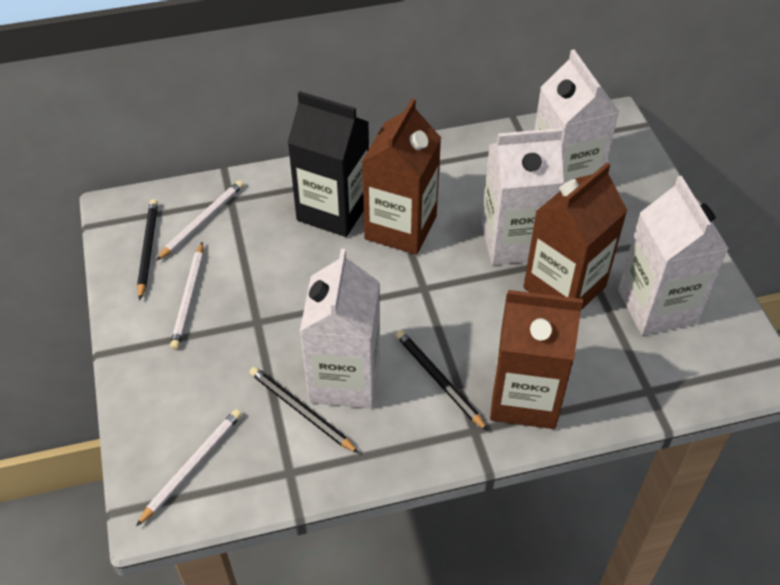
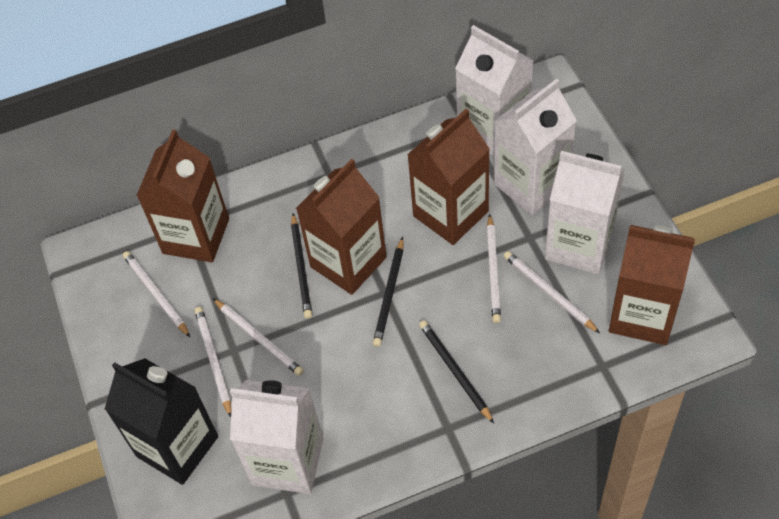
brown carton: 3 -> 4
white pencil: 3 -> 5

